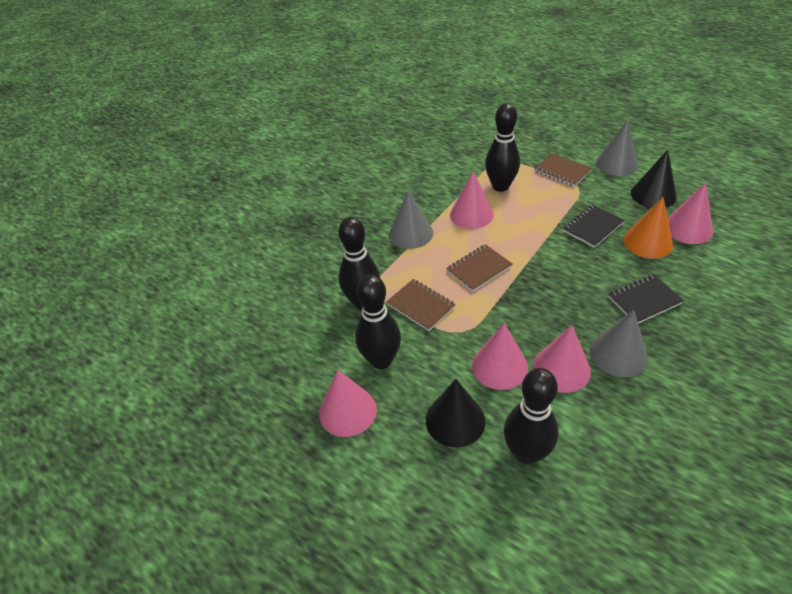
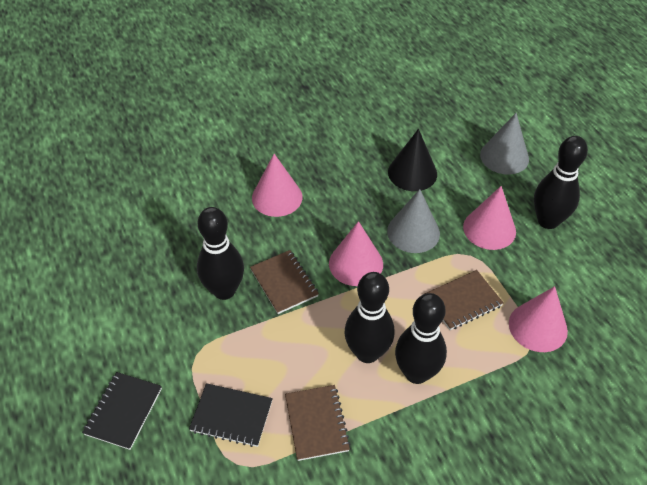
black cone: 2 -> 1
grey cone: 3 -> 2
orange cone: 1 -> 0
pink cone: 5 -> 4

